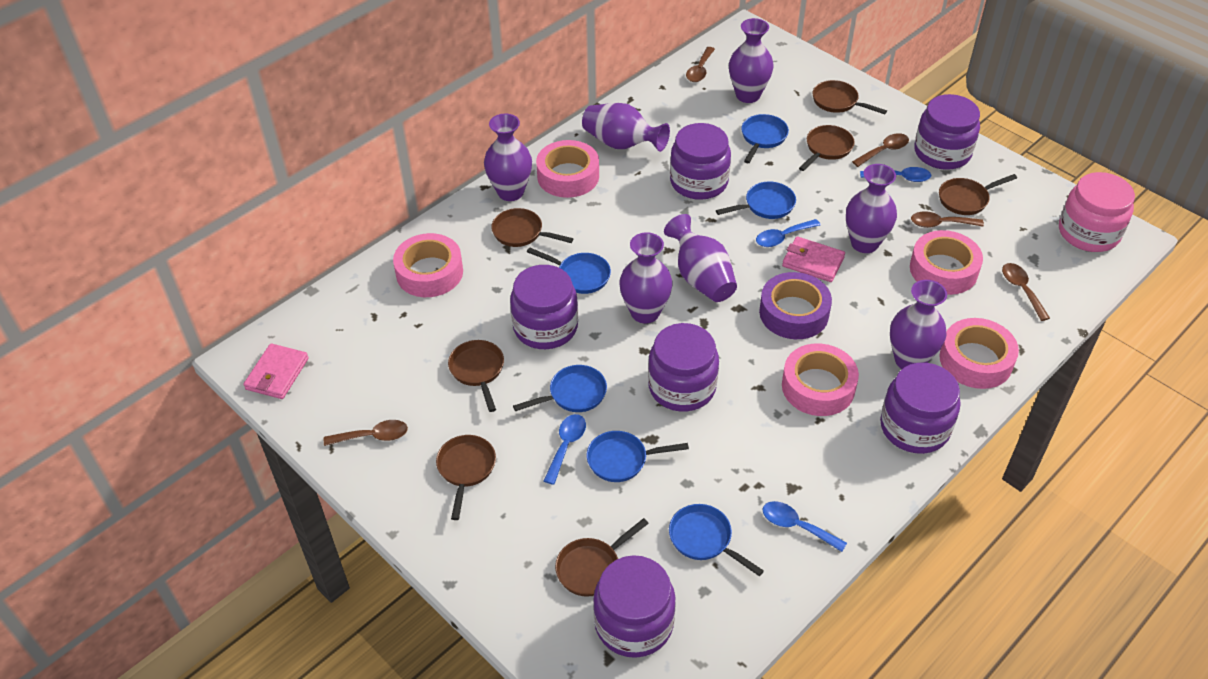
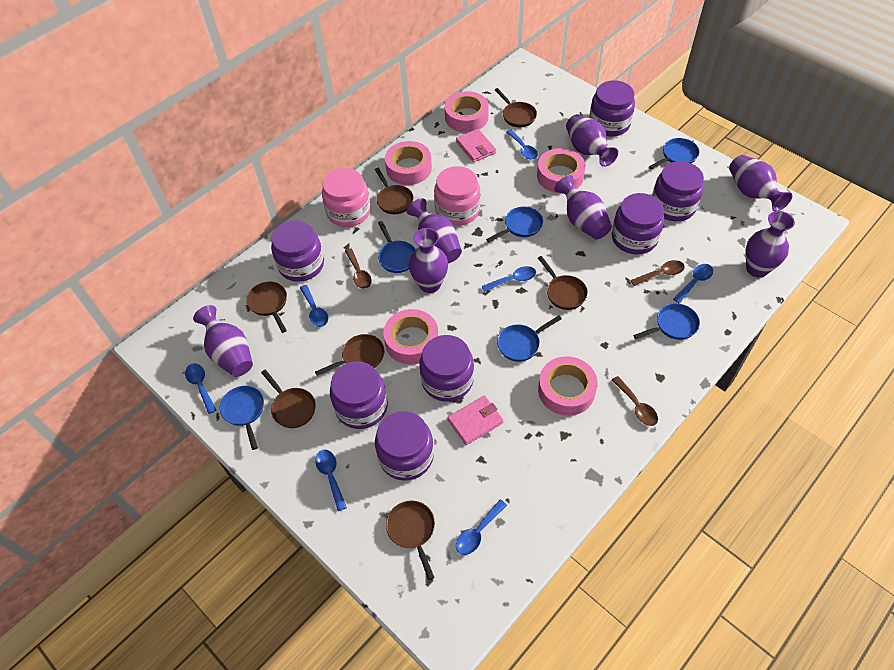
blue spoon: 4 -> 7
brown spoon: 5 -> 3
pink jar: 1 -> 2
purple jar: 6 -> 7
purple tape: 1 -> 0

